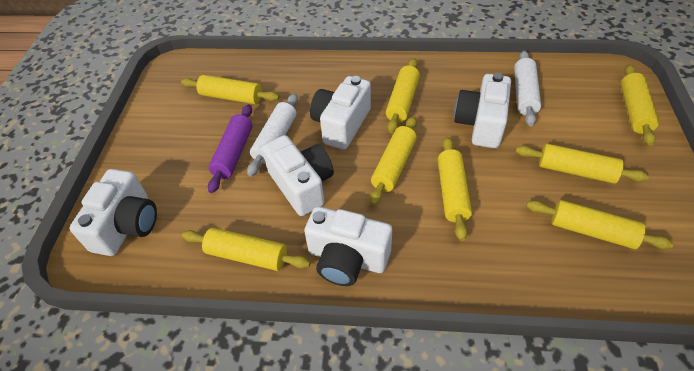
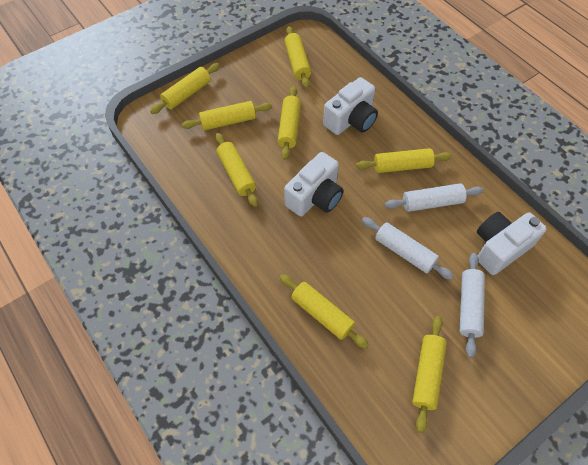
purple rolling pin: 1 -> 0
white camera: 5 -> 3
white rolling pin: 2 -> 3

